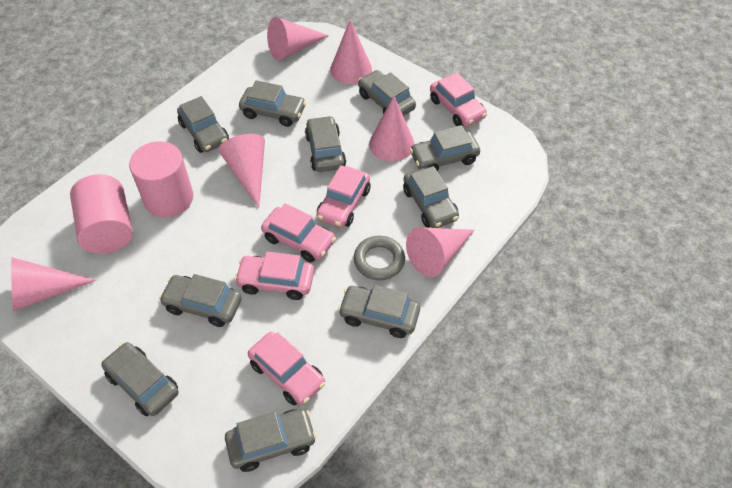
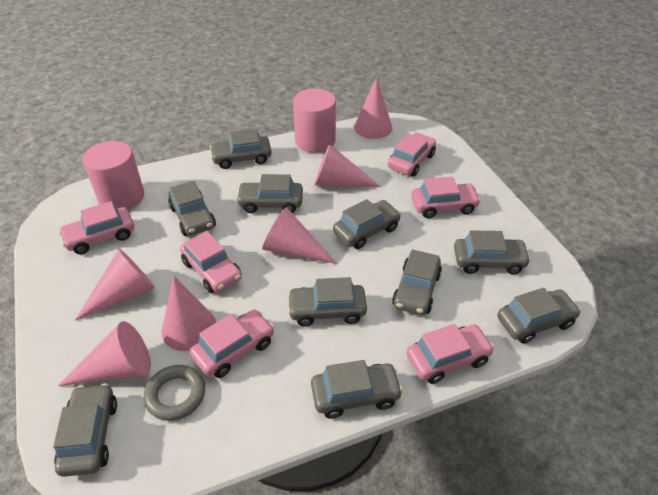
pink car: 5 -> 6

